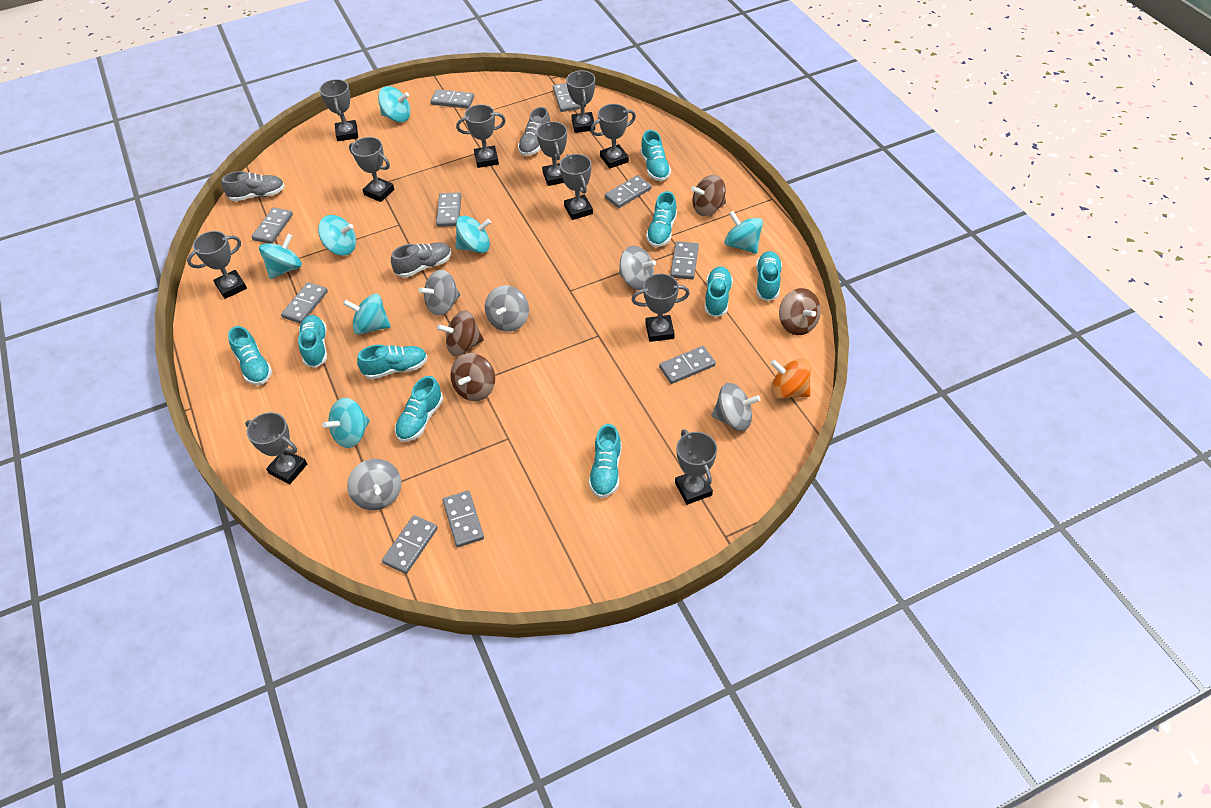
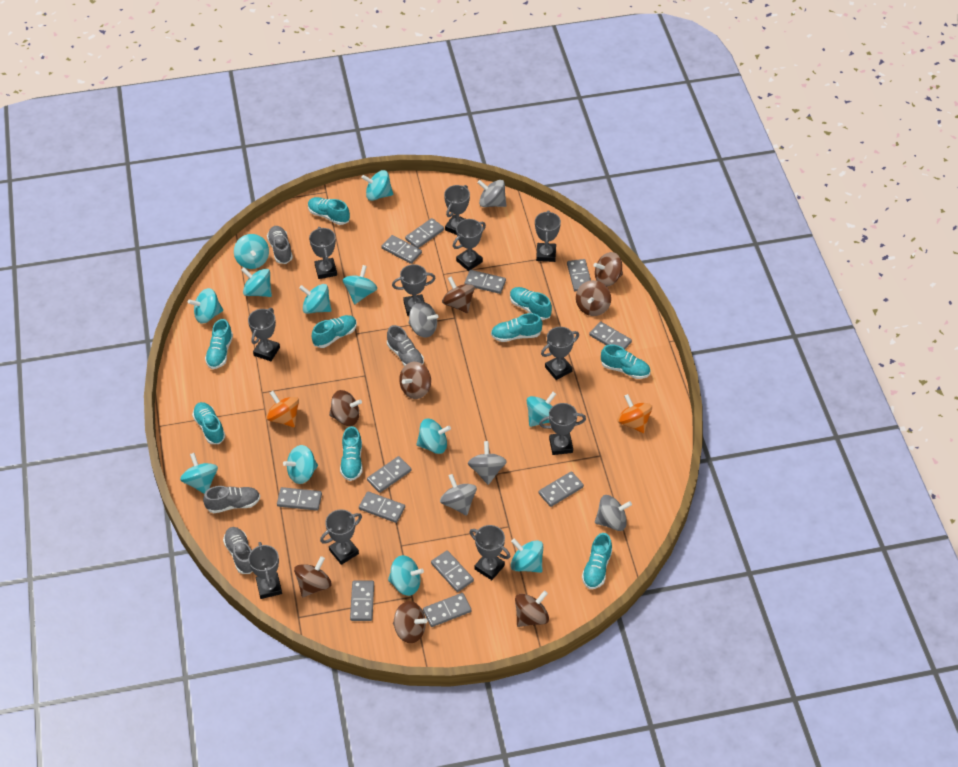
brown spinning top: 4 -> 8
grey domino: 10 -> 12
grey shoe: 3 -> 4
orange spinning top: 1 -> 2
turquoise spinning top: 7 -> 12

